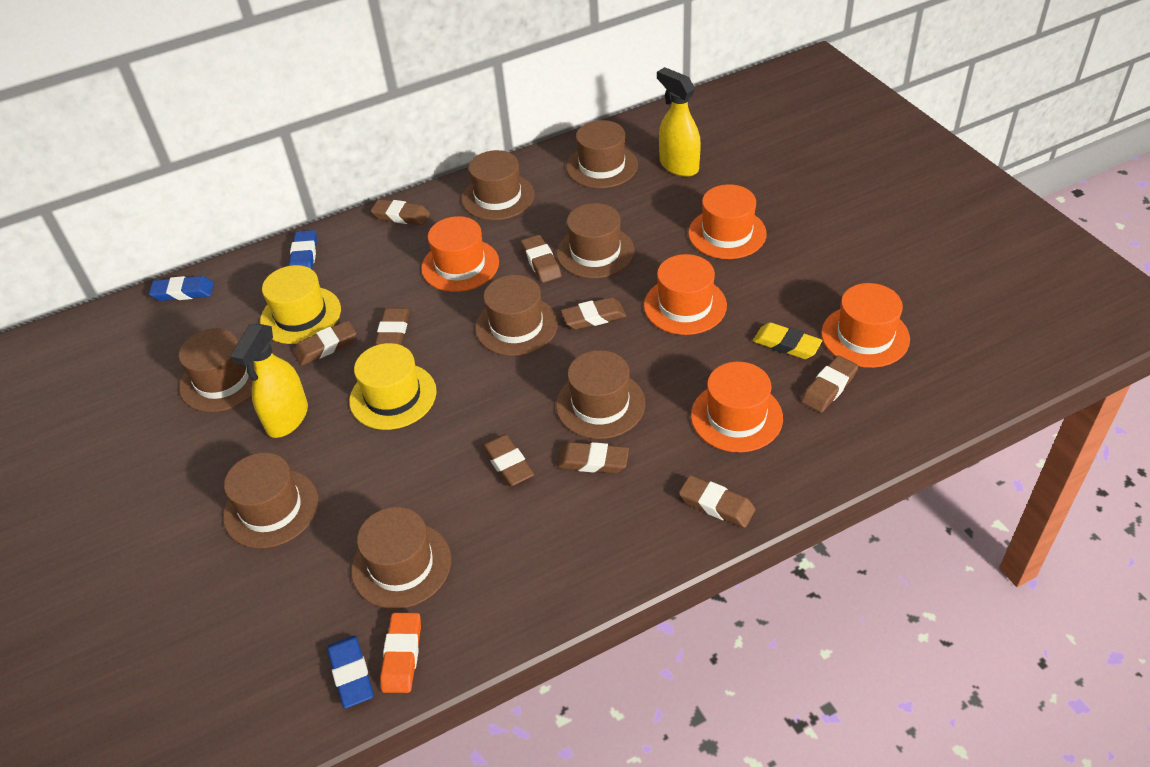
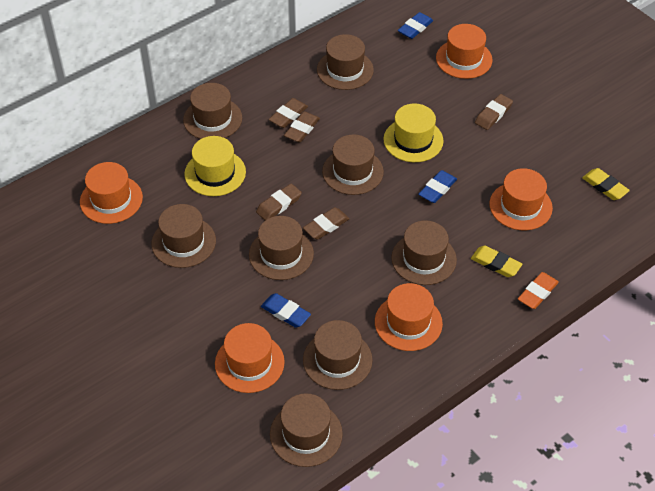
brown eraser: 9 -> 5
yellow eraser: 1 -> 2
yellow spray bottle: 2 -> 0

